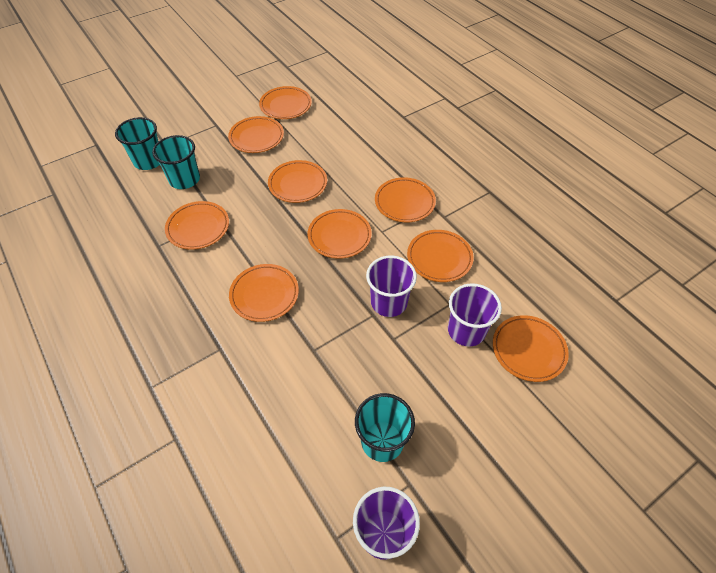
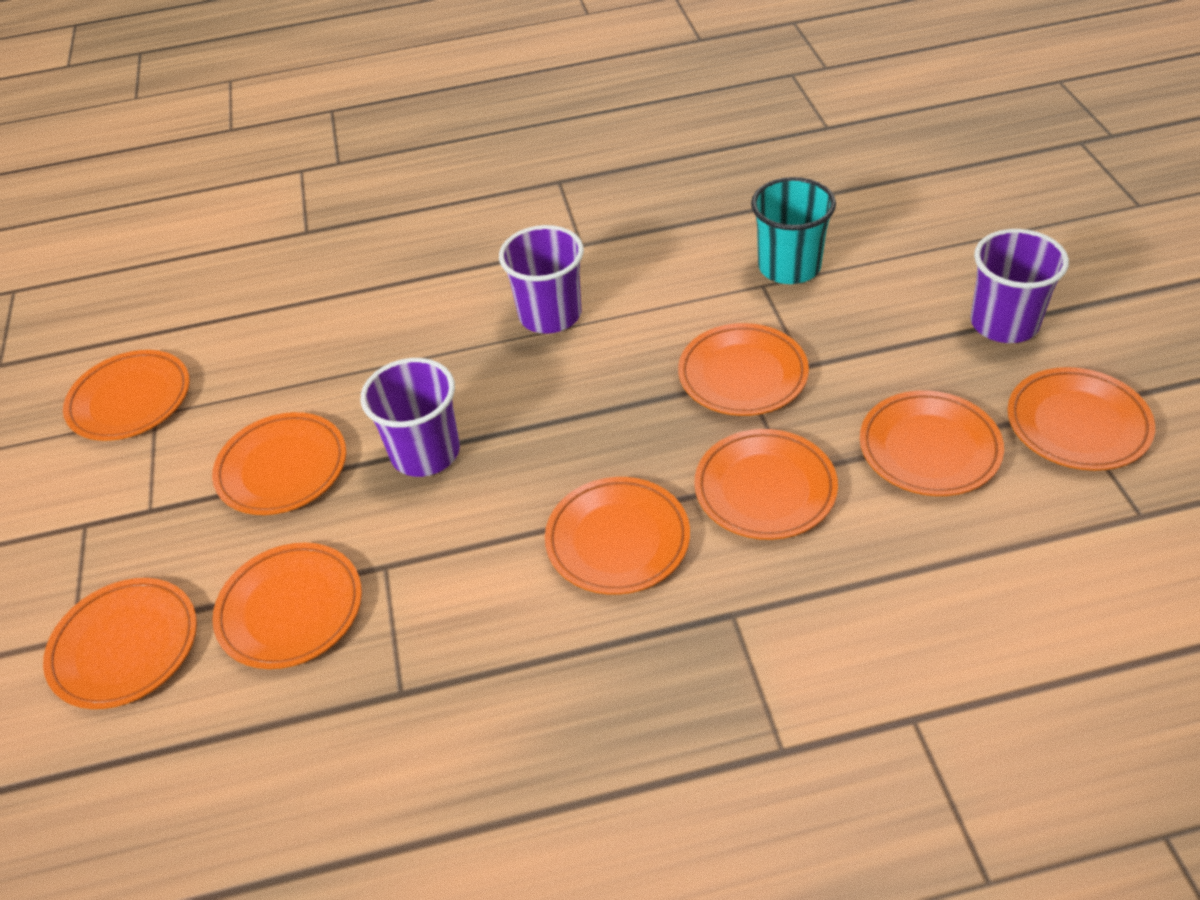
turquoise cup: 3 -> 1

